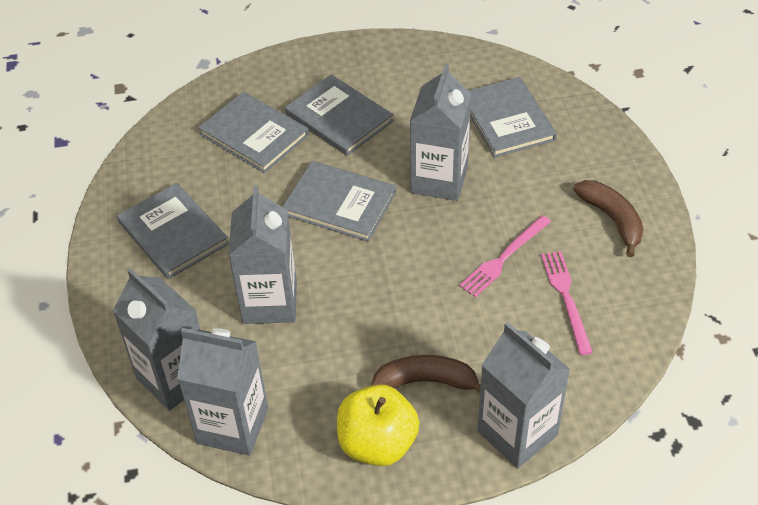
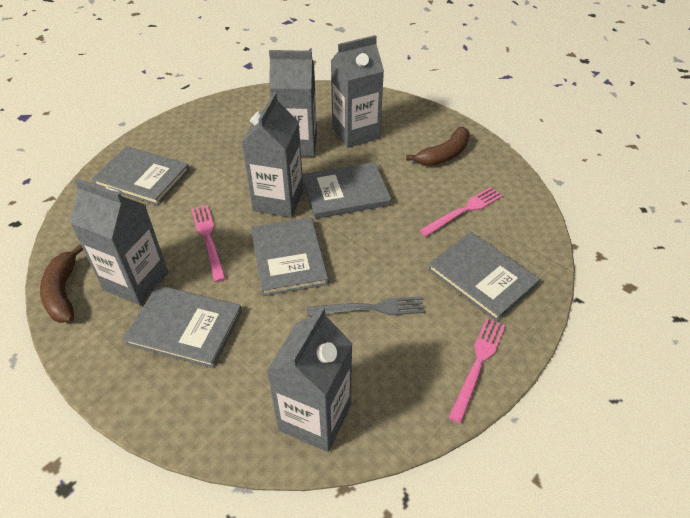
grey fork: 0 -> 1
pink fork: 2 -> 3
yellow apple: 1 -> 0

